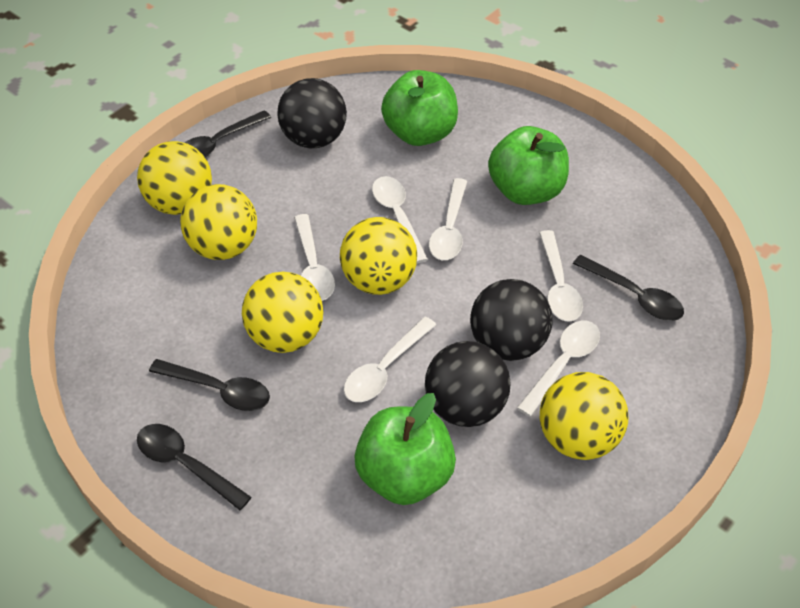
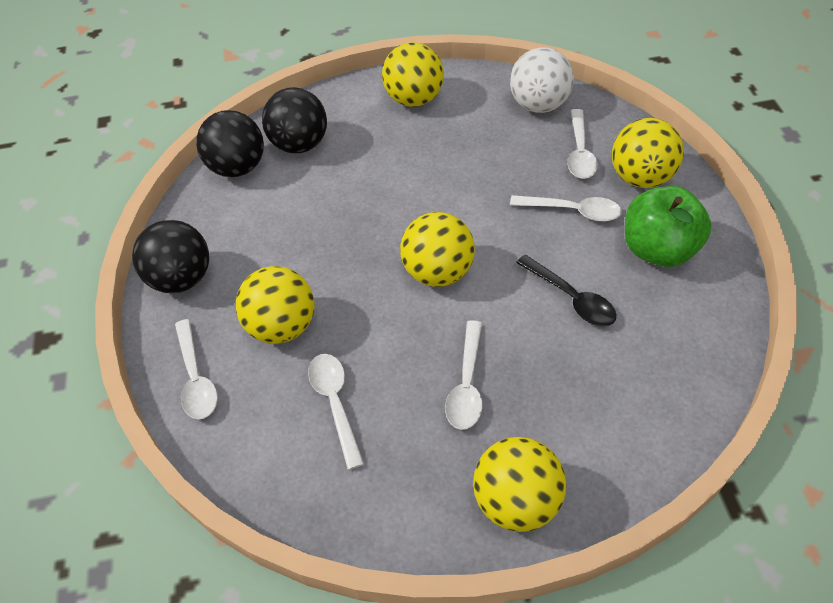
black spoon: 4 -> 1
green apple: 3 -> 1
white ball: 0 -> 1
white spoon: 6 -> 5

